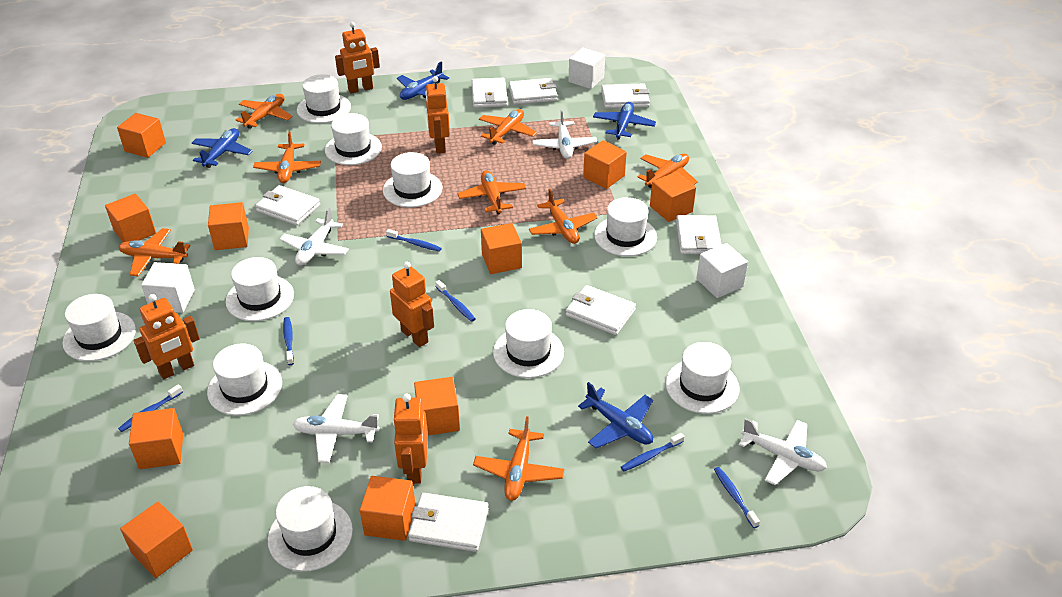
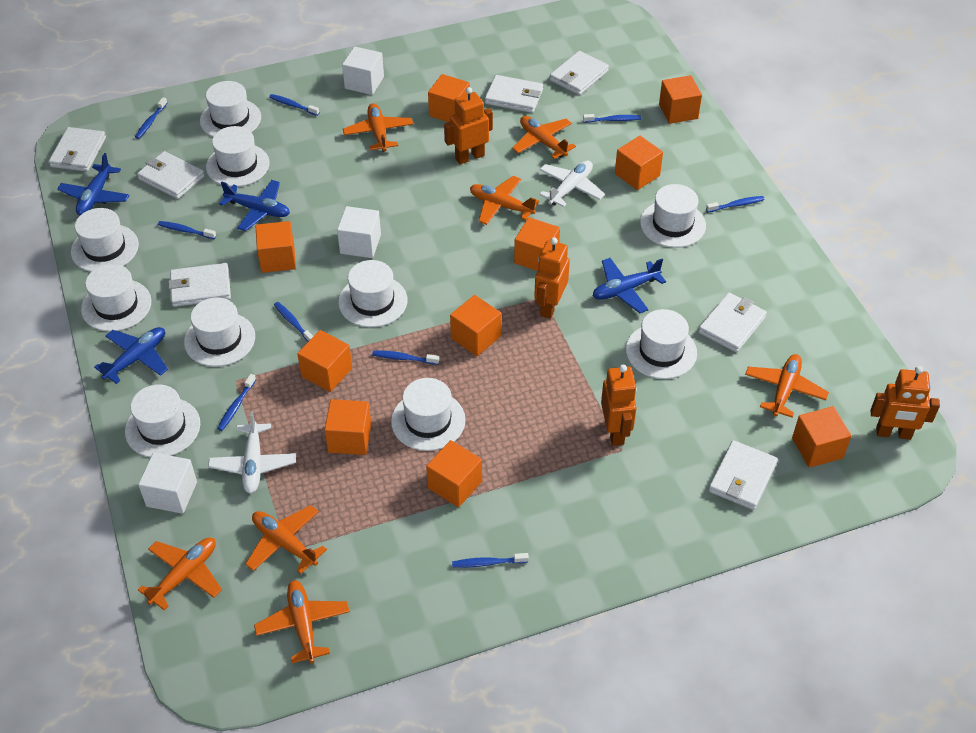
blue toothbrush: 6 -> 9
orange plane: 8 -> 7
orange robot: 5 -> 4
white plane: 4 -> 2

